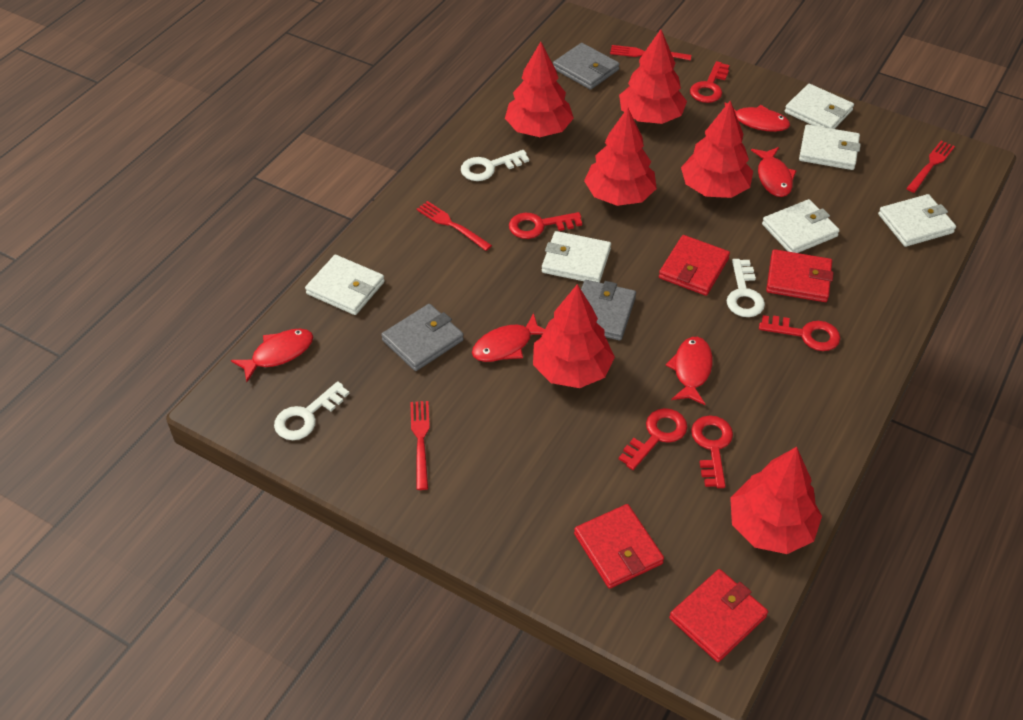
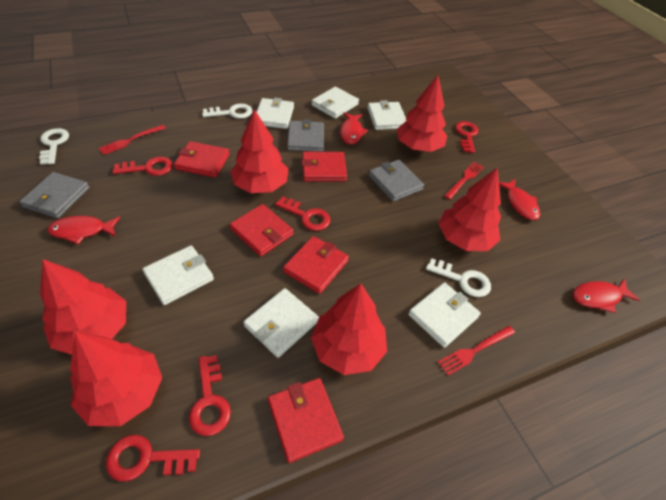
red fish: 5 -> 4
red fork: 4 -> 3
red wallet: 4 -> 5

